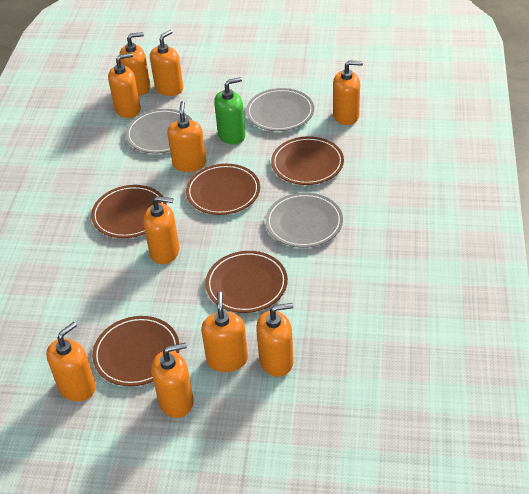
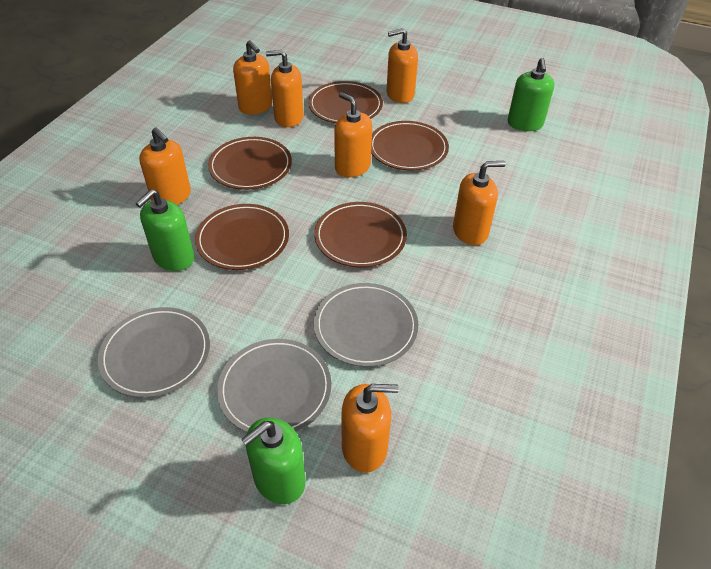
green soap dispenser: 1 -> 3
orange soap dispenser: 10 -> 7

